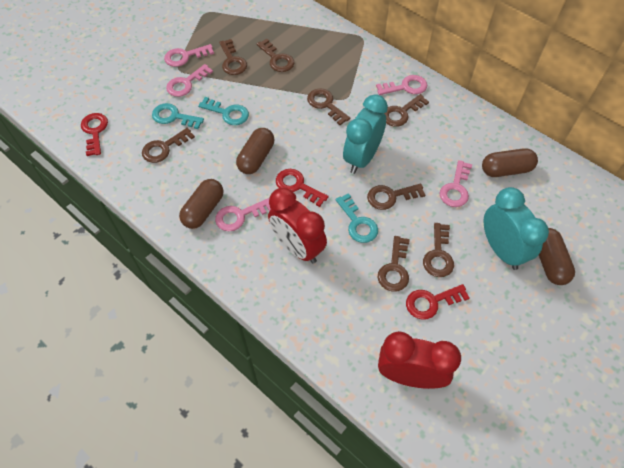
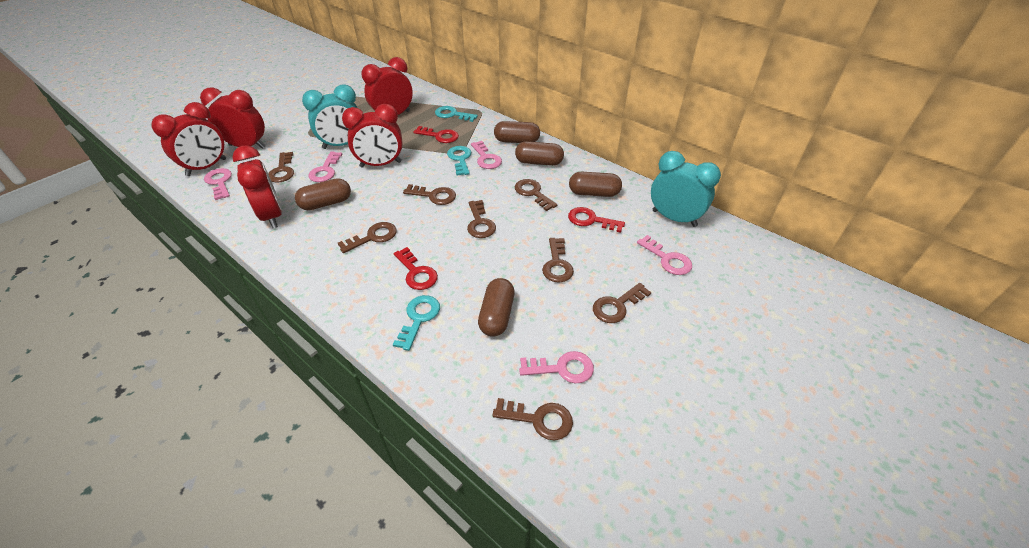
brown capsule: 4 -> 5
red clock: 2 -> 5

